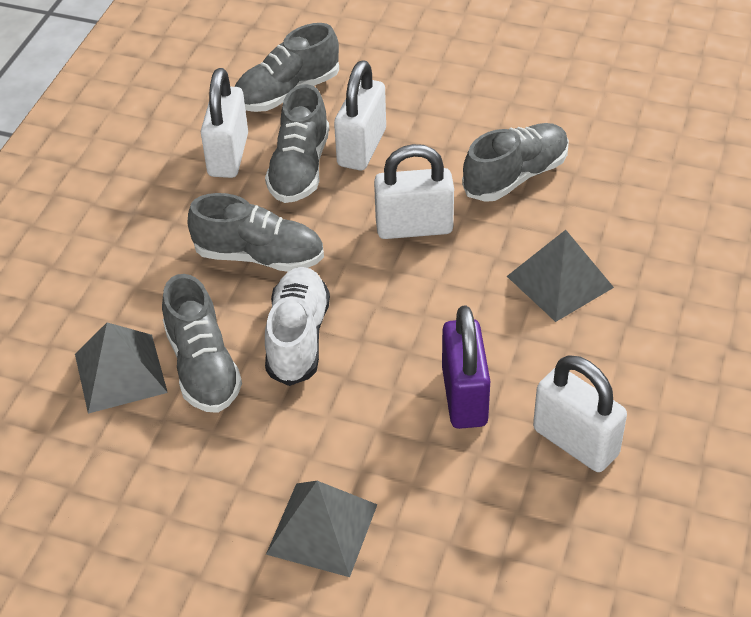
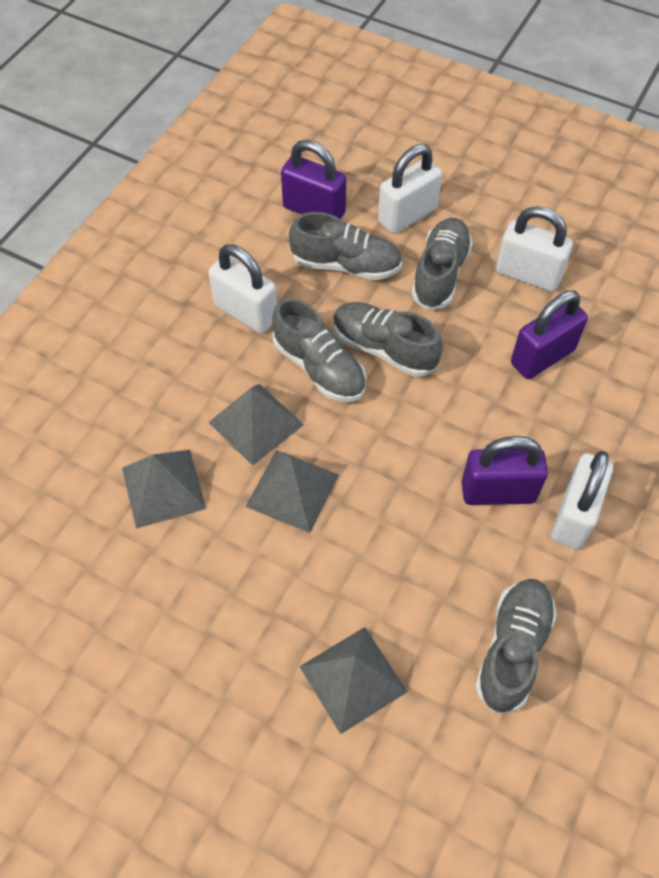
grey pyramid: 3 -> 4
purple padlock: 1 -> 3
white shoe: 1 -> 0

